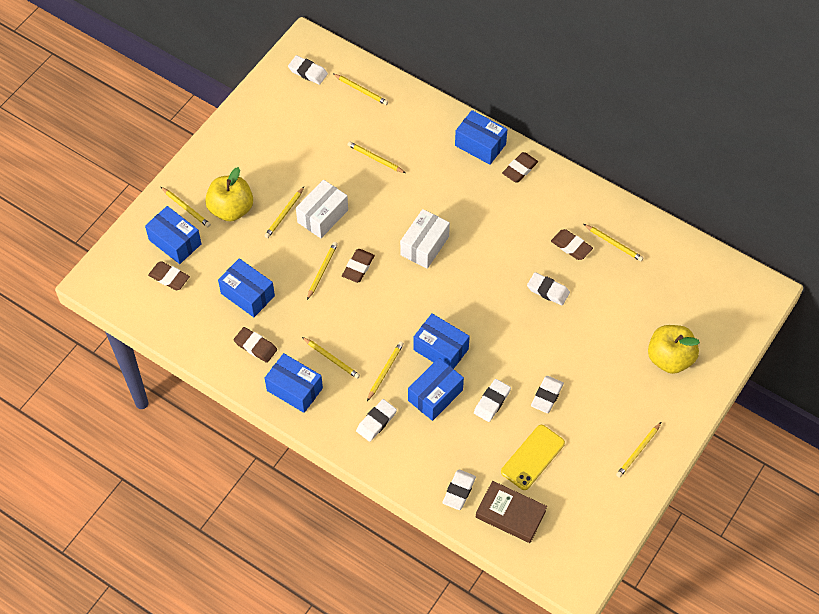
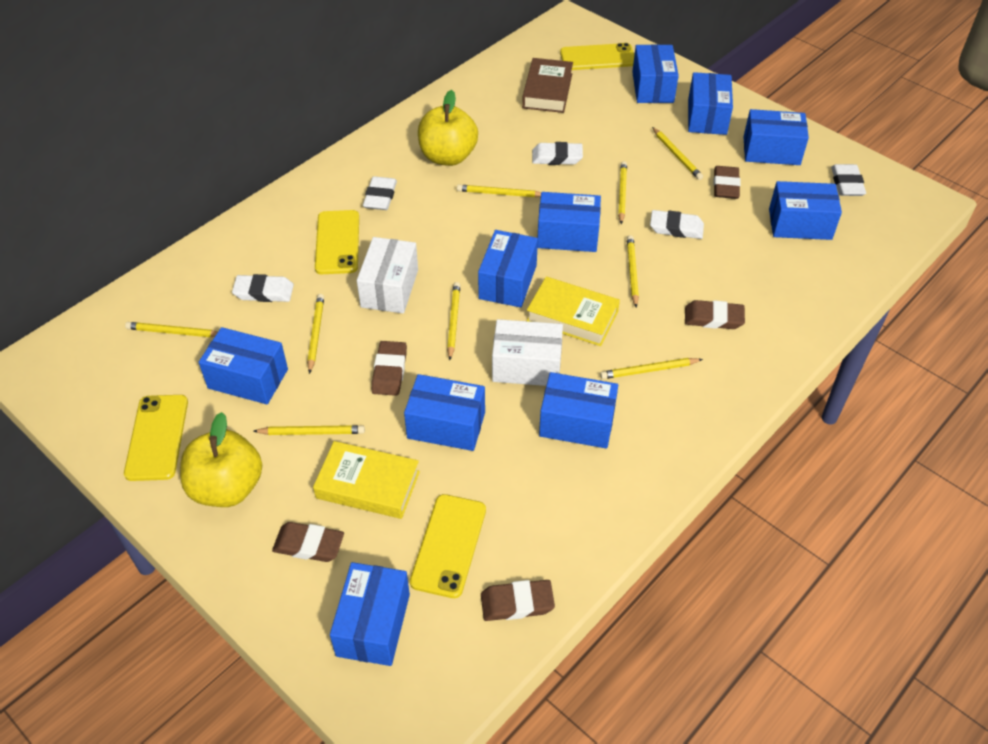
blue box: 6 -> 10
white eraser: 6 -> 5
yellow book: 0 -> 2
yellow phone: 1 -> 4

